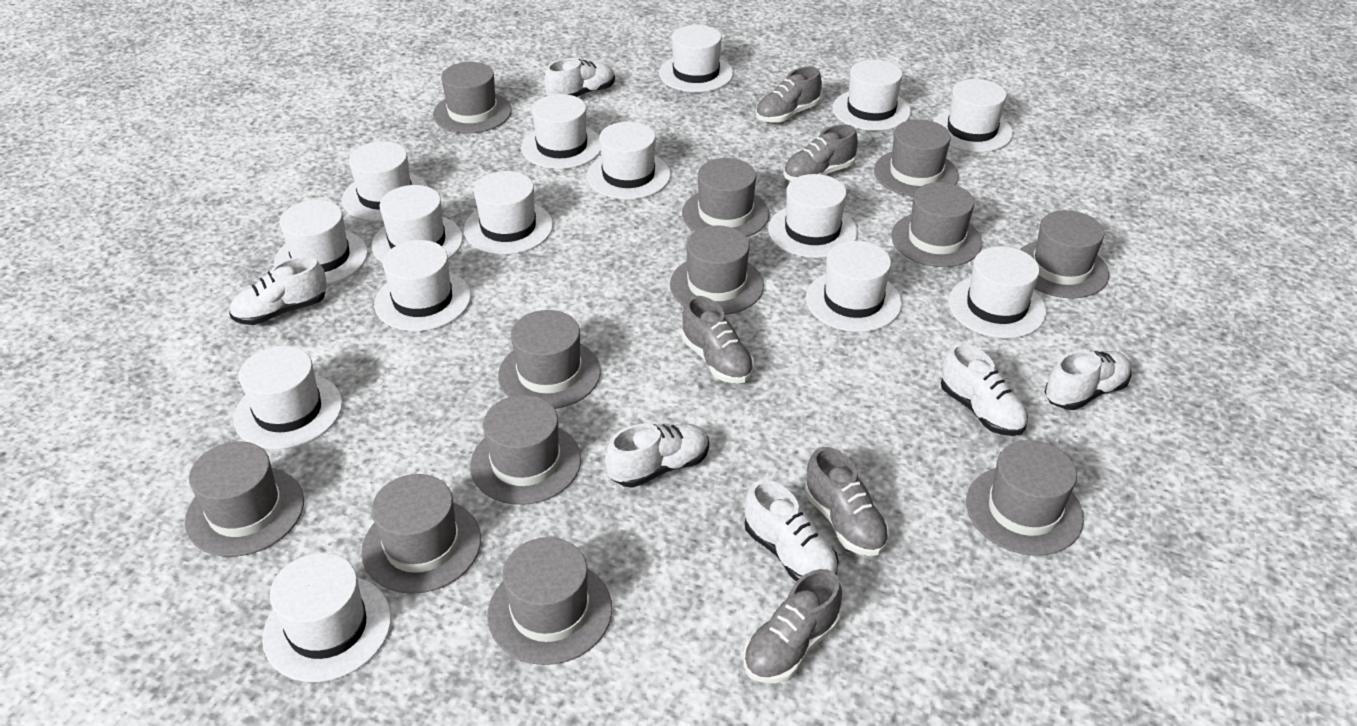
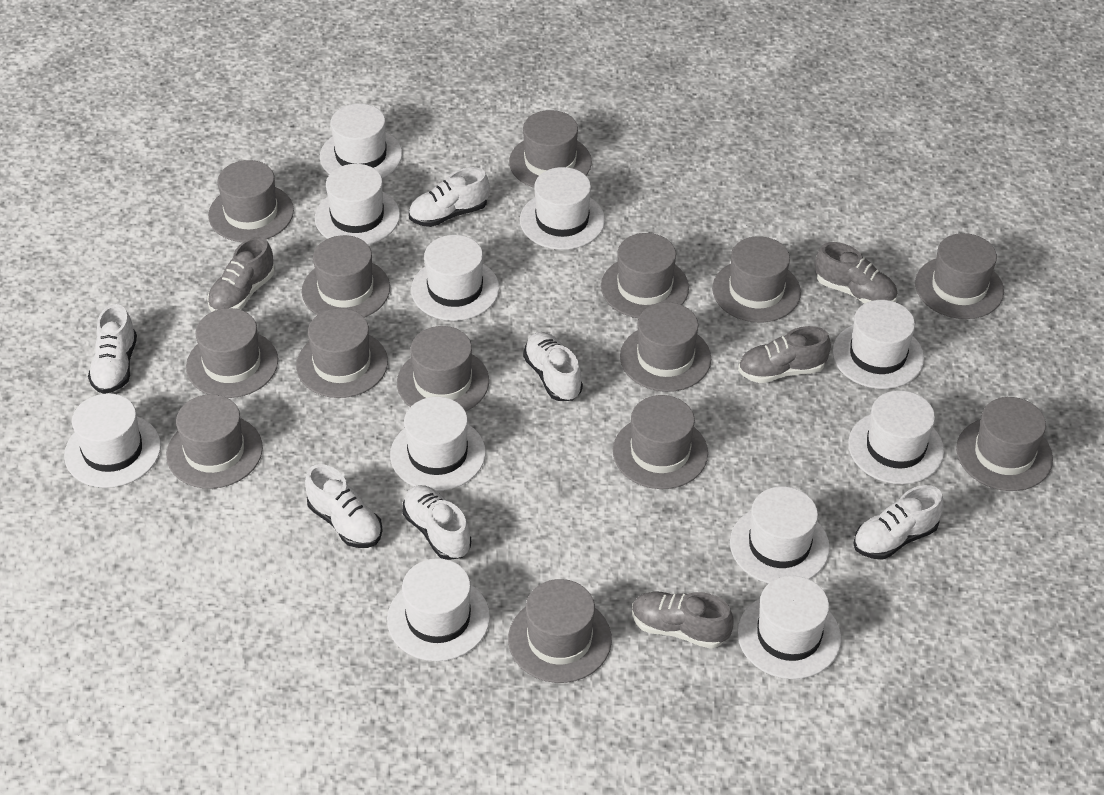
grey hat: 12 -> 14
grey shoe: 5 -> 4
white hat: 15 -> 11

